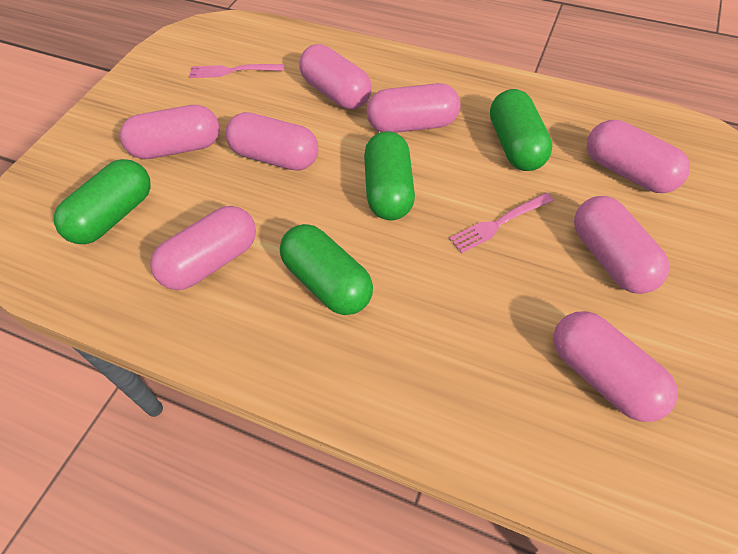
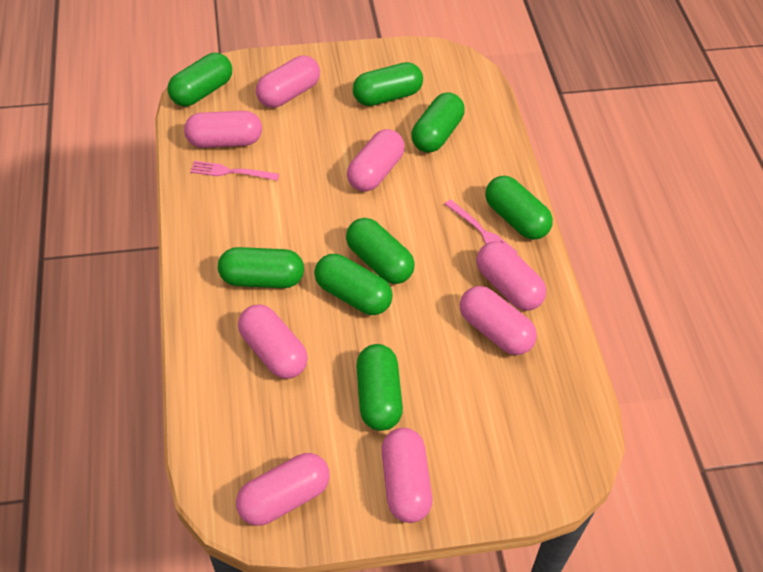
green capsule: 4 -> 8

